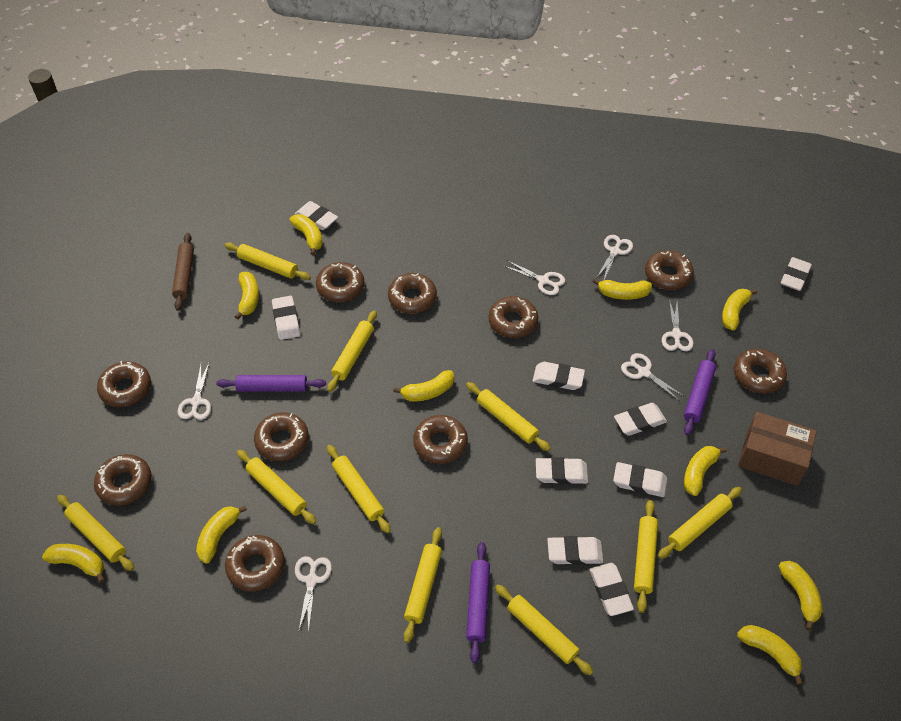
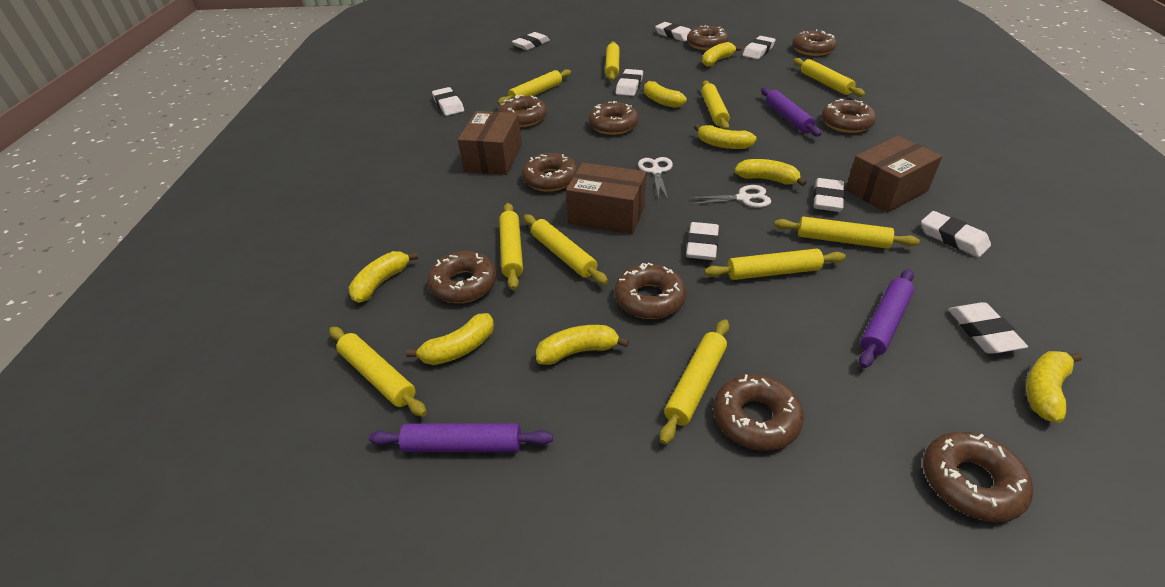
brown box: 1 -> 3
brown rolling pin: 1 -> 0
white scissors: 6 -> 2
yellow banana: 10 -> 8

